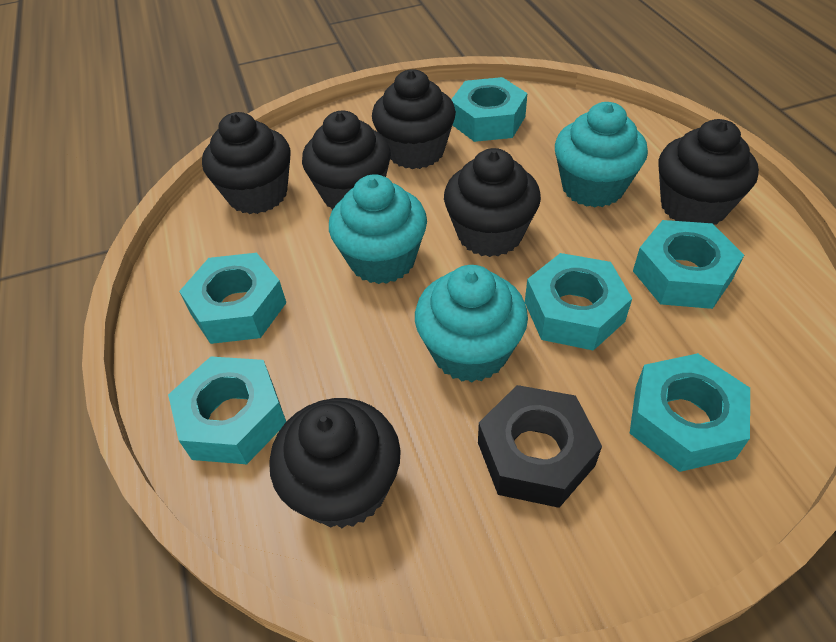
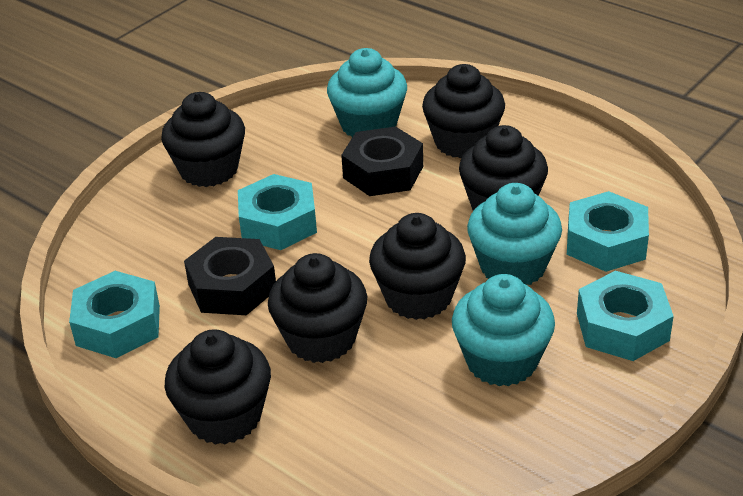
black nut: 1 -> 2
turquoise nut: 6 -> 4

